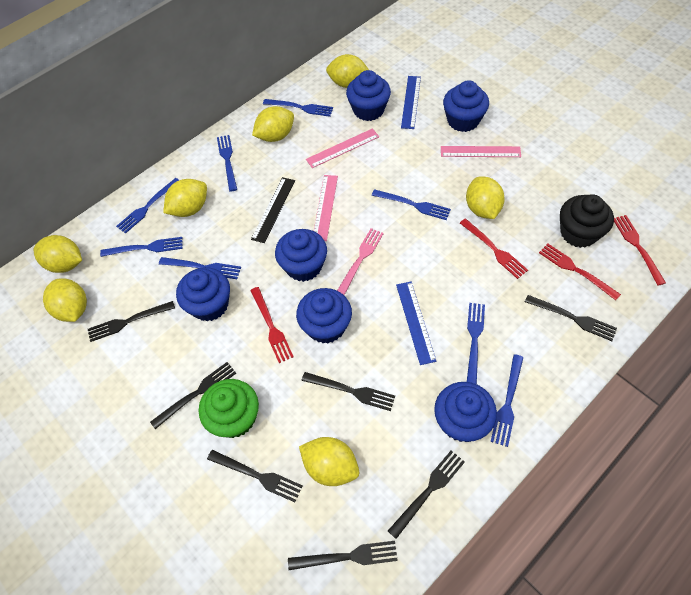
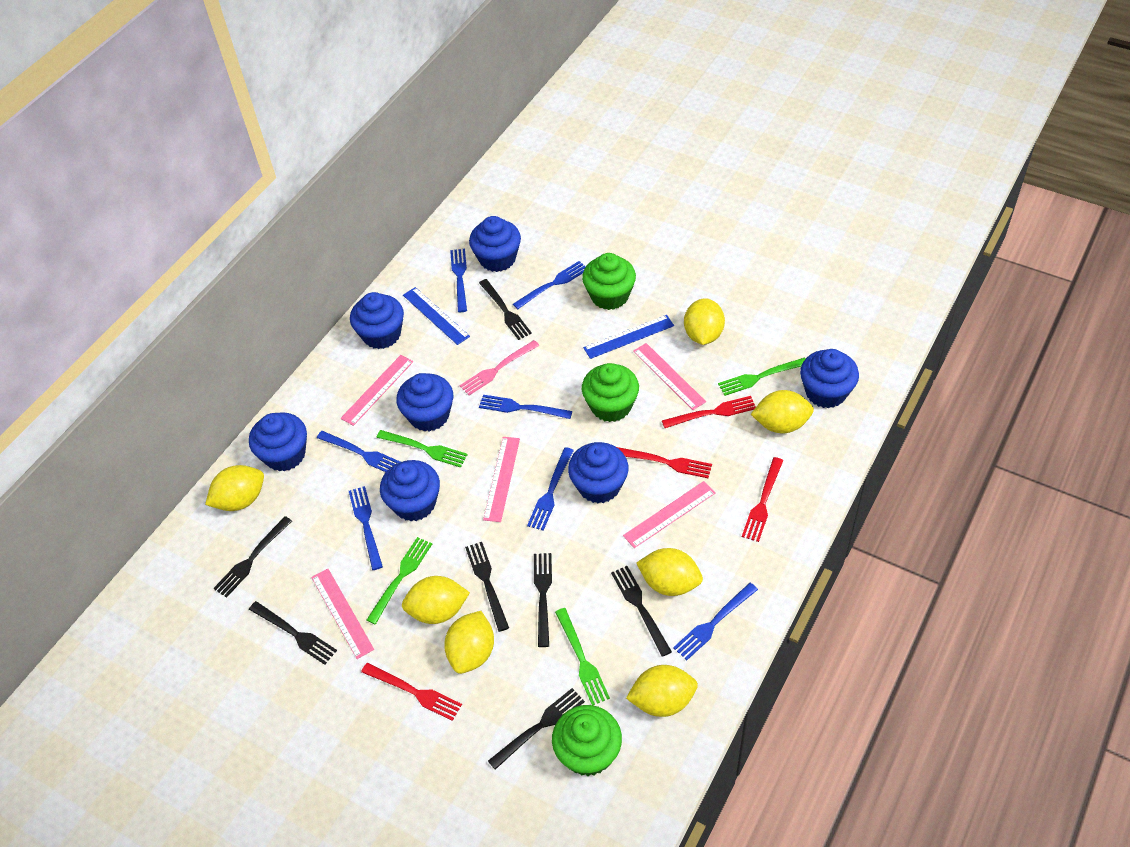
black cupcake: 1 -> 0
black ruler: 1 -> 0
blue cupcake: 6 -> 7
blue fork: 8 -> 7
green cupcake: 1 -> 3
green fork: 0 -> 4
pink ruler: 3 -> 5

